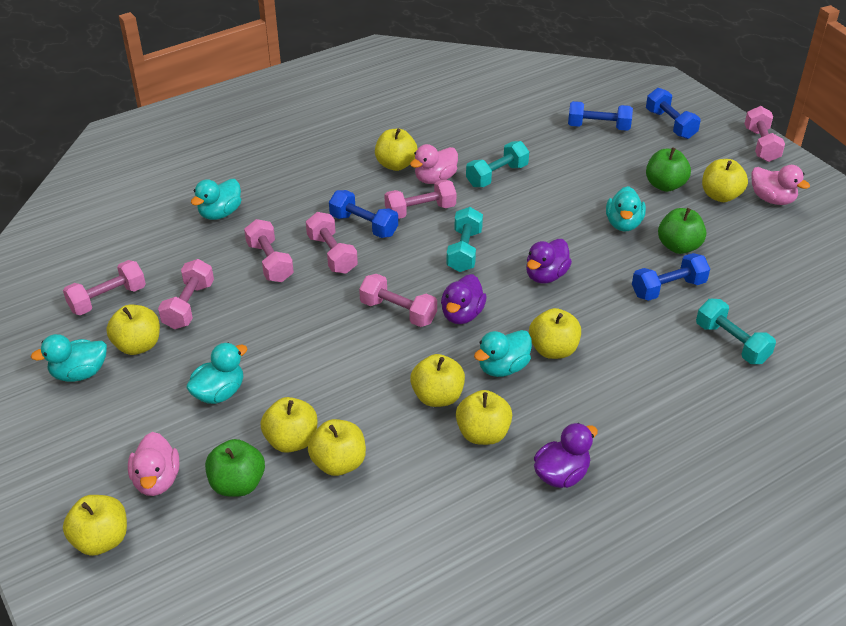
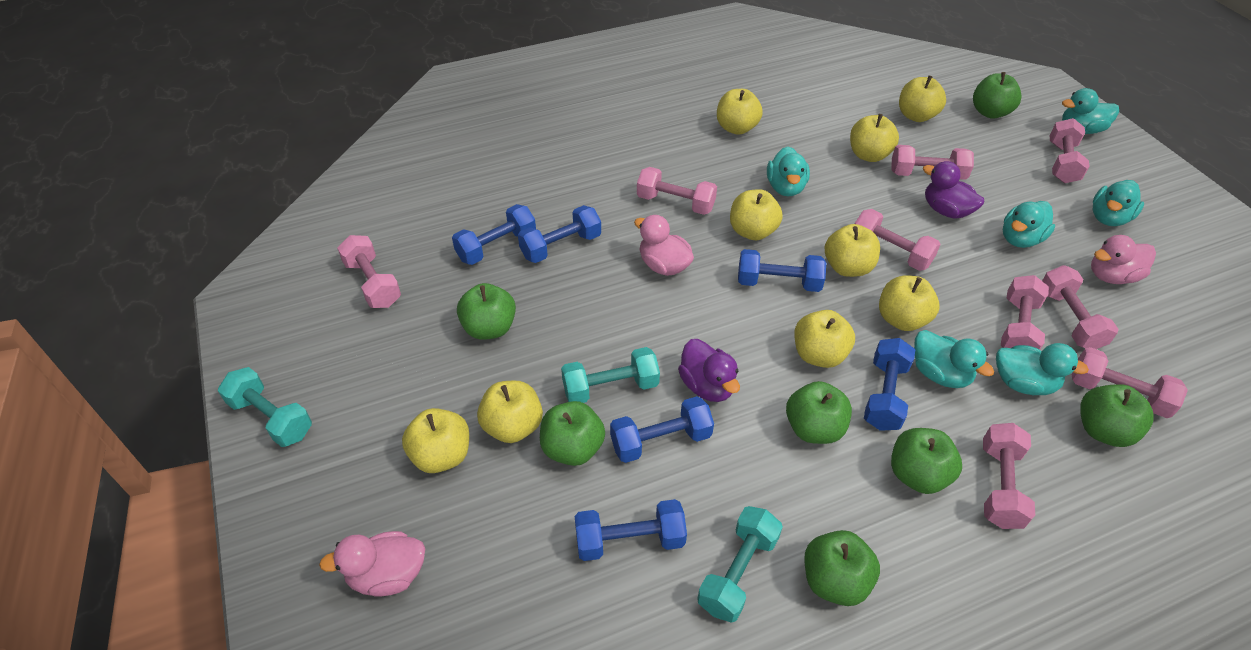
blue dumbbell: 4 -> 6
green apple: 3 -> 7
pink dumbbell: 7 -> 9
purple duck: 3 -> 2
turquoise duck: 5 -> 6

